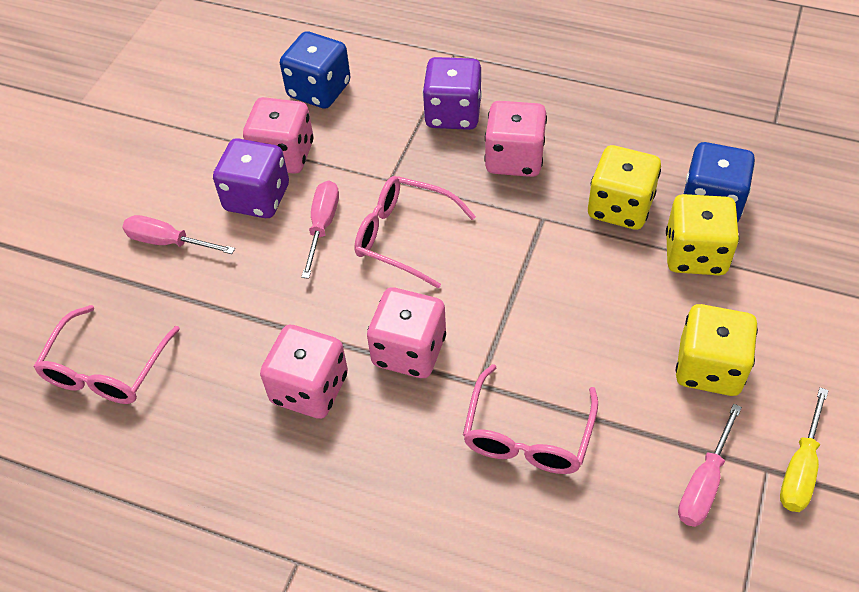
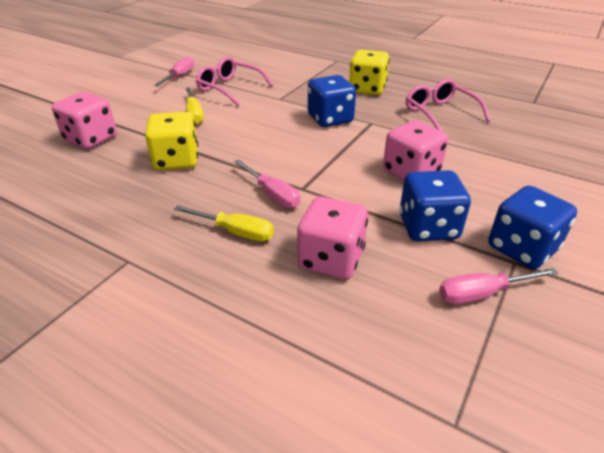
blue dice: 2 -> 3
pink dice: 4 -> 3
pink glasses: 3 -> 2
purple dice: 2 -> 0
yellow dice: 3 -> 2
yellow screwdriver: 1 -> 2

